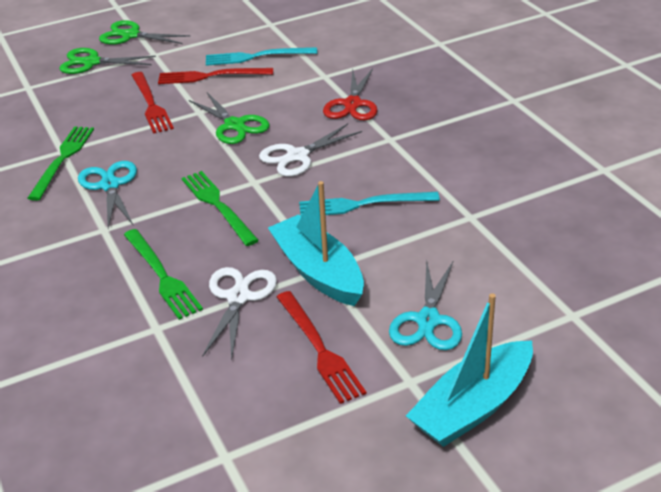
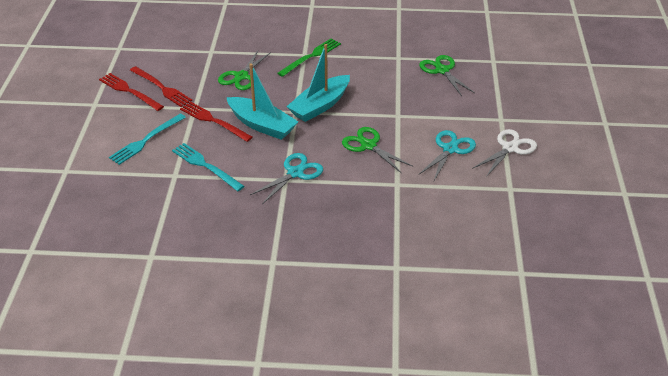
green fork: 3 -> 1
red scissors: 1 -> 0
white scissors: 2 -> 1

